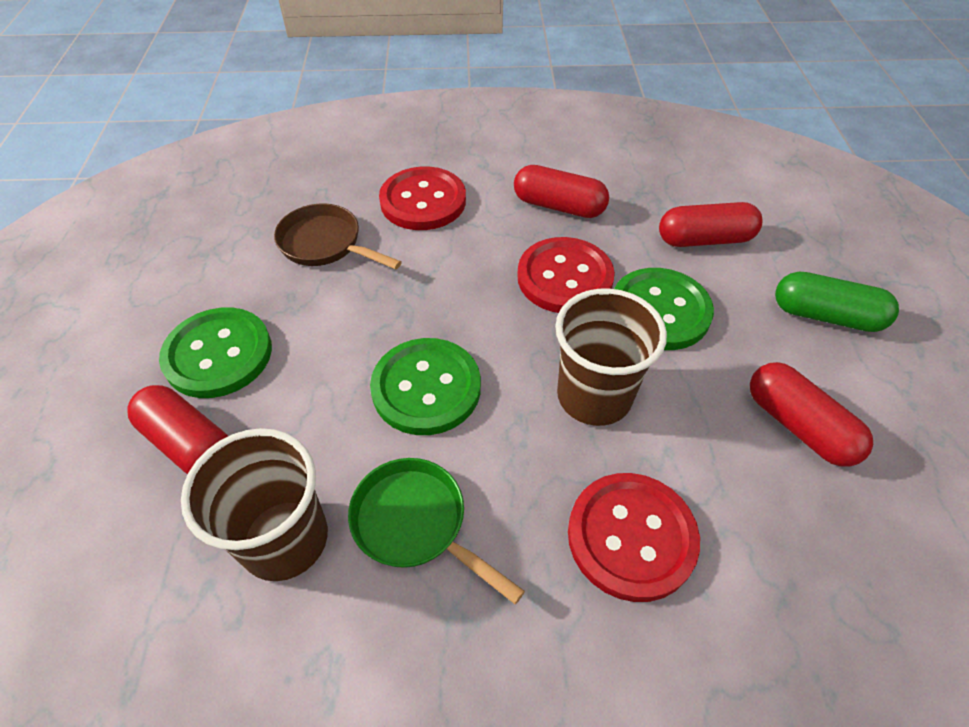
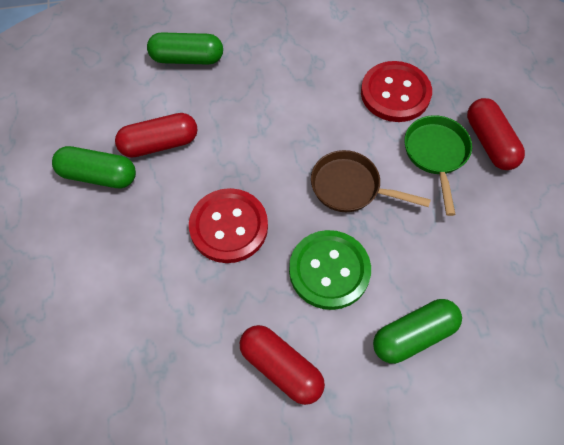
brown cup: 2 -> 0
green button: 3 -> 1
green capsule: 1 -> 3
red button: 3 -> 2
red capsule: 4 -> 3

